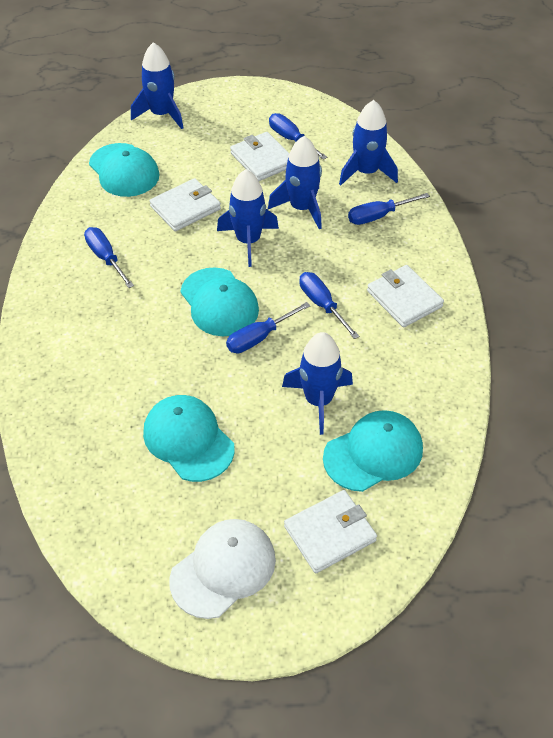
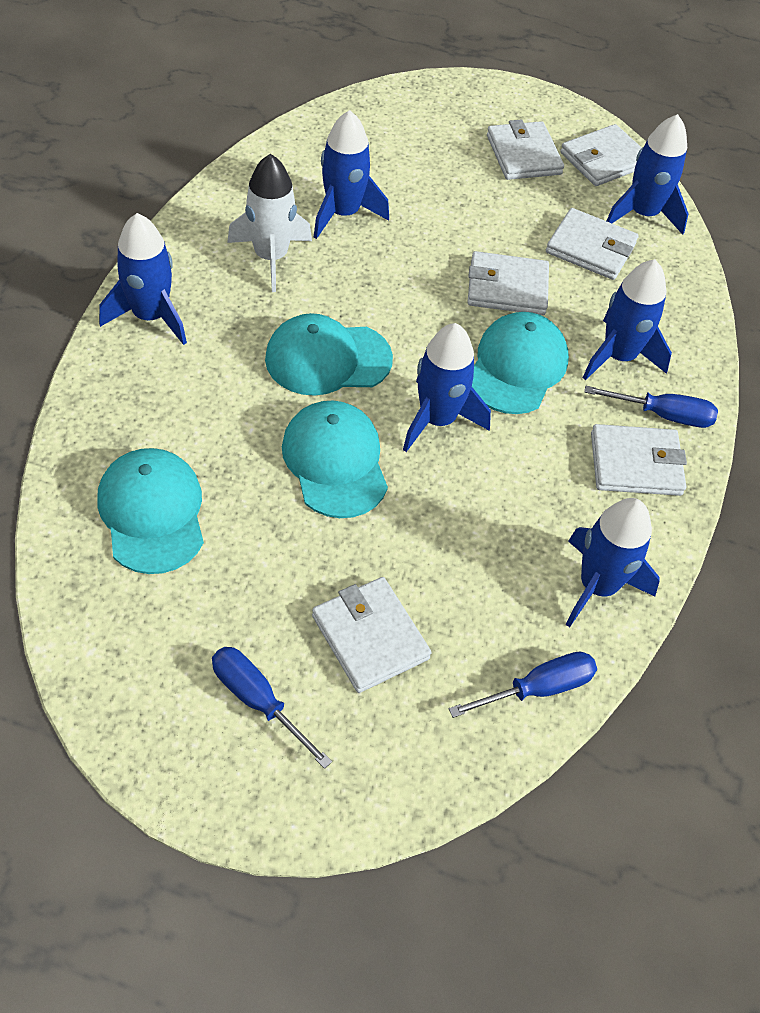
blue rocket: 5 -> 6
blue screwdriver: 5 -> 3
white cap: 1 -> 0
white rocket: 0 -> 1
white wallet: 4 -> 6

